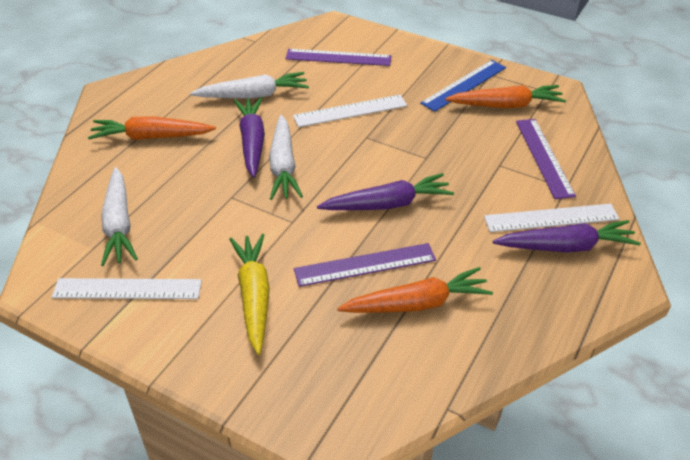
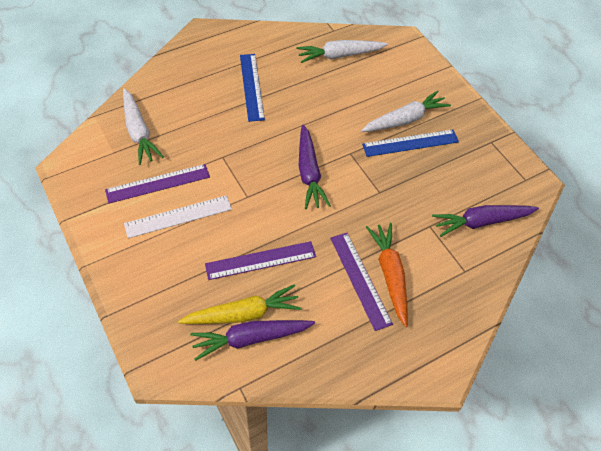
blue ruler: 1 -> 2
orange carrot: 3 -> 1
white ruler: 3 -> 1

